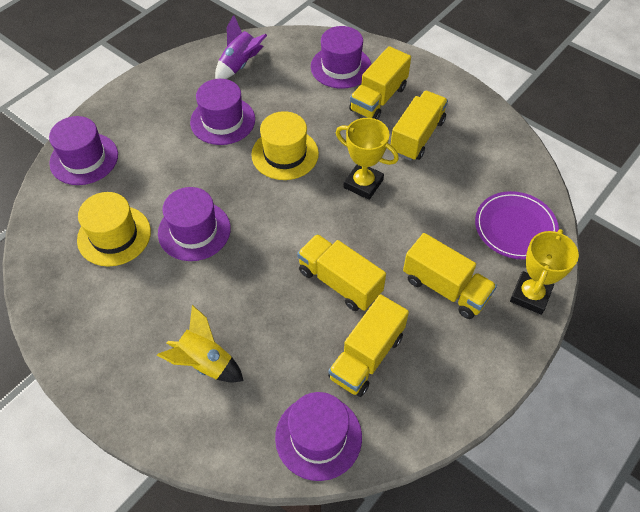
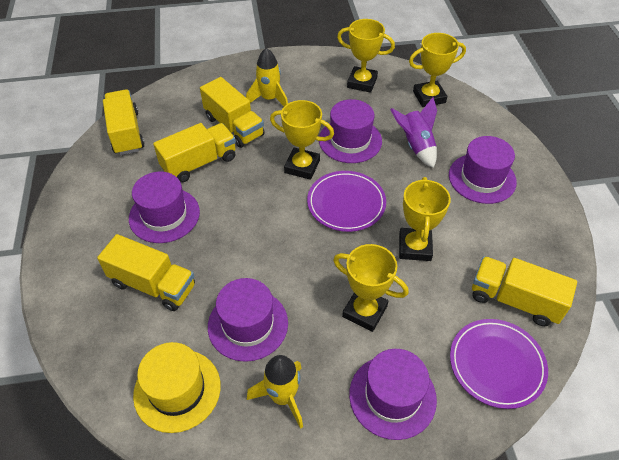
purple plate: 1 -> 2
yellow hat: 2 -> 1
yellow rocket: 1 -> 2
yellow trophy: 2 -> 5

